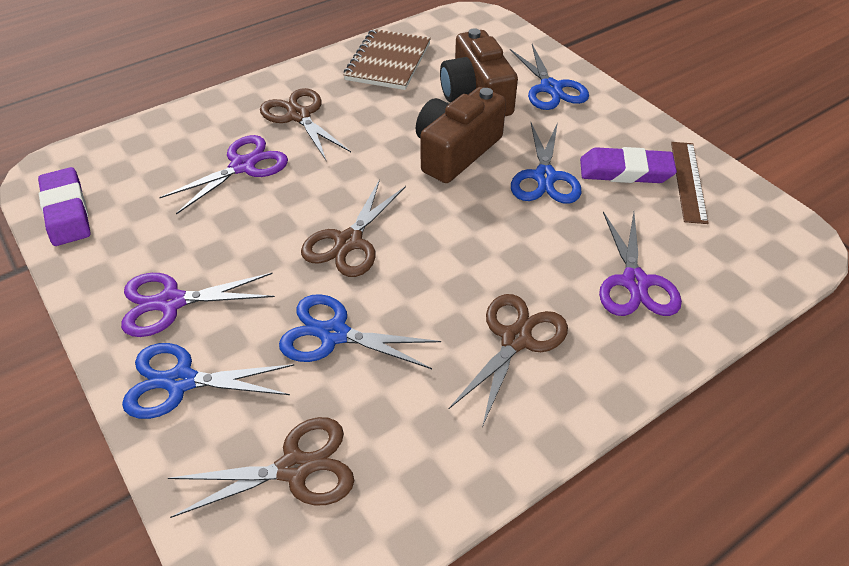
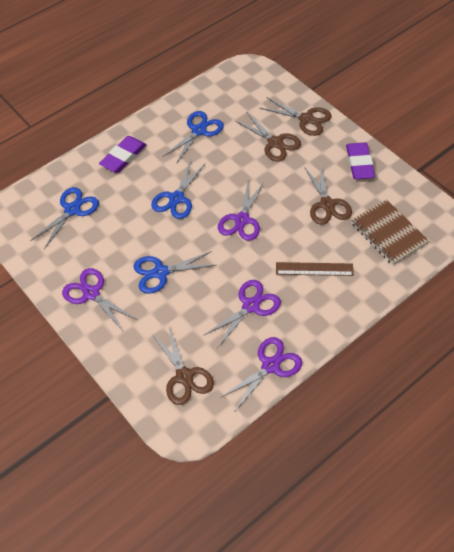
brown camera: 2 -> 0
purple scissors: 3 -> 4

